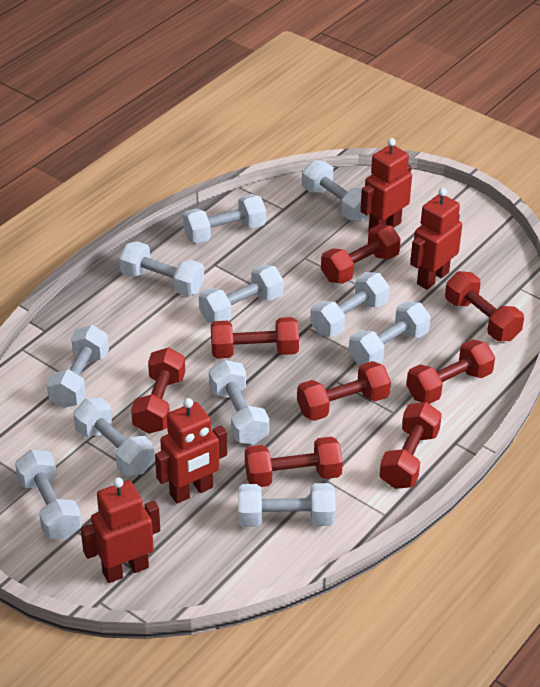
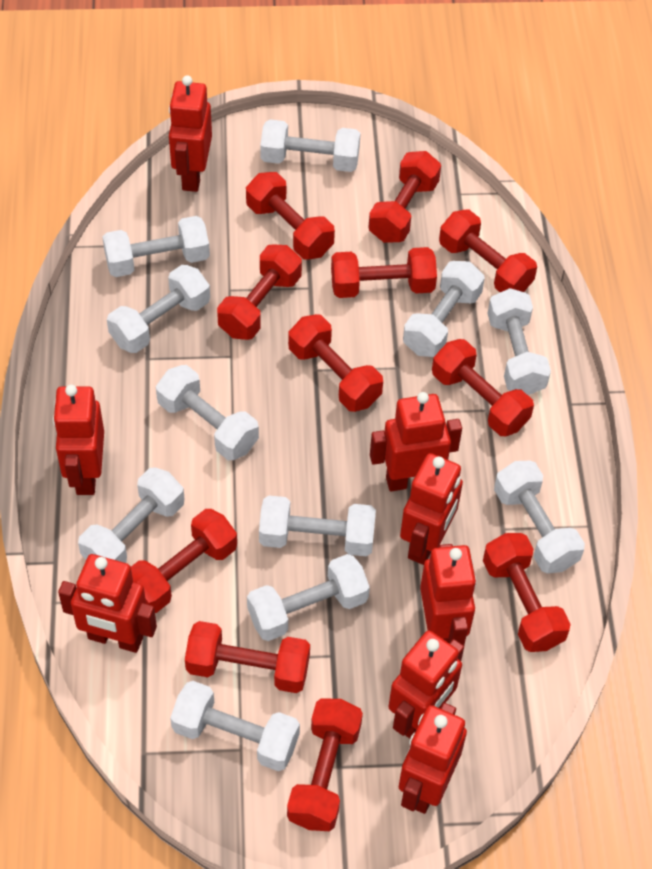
red dumbbell: 8 -> 11
red robot: 4 -> 8

